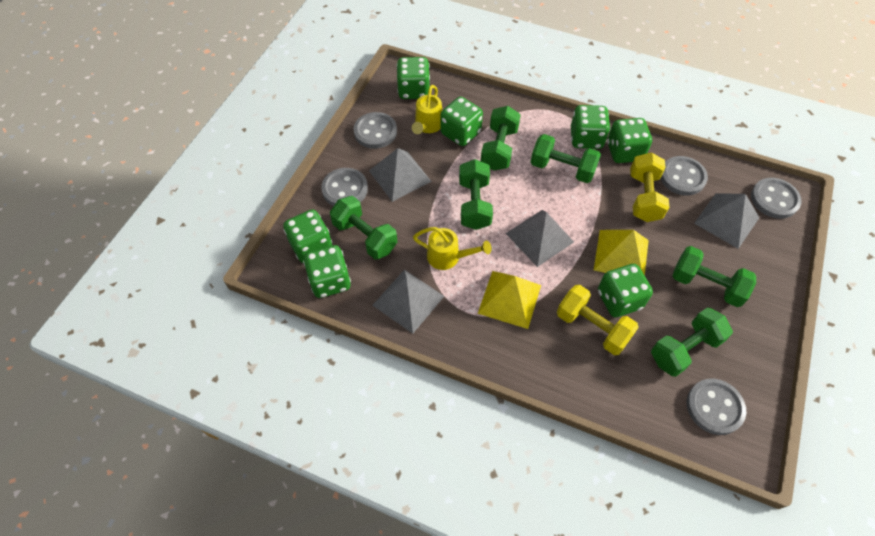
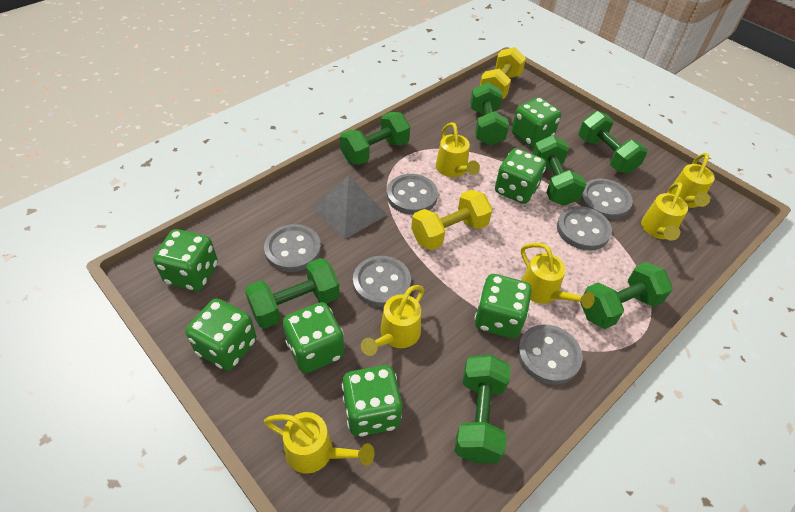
green dumbbell: 6 -> 7
grey button: 5 -> 6
grey pyramid: 4 -> 1
yellow pyramid: 2 -> 0
yellow watering can: 2 -> 6

